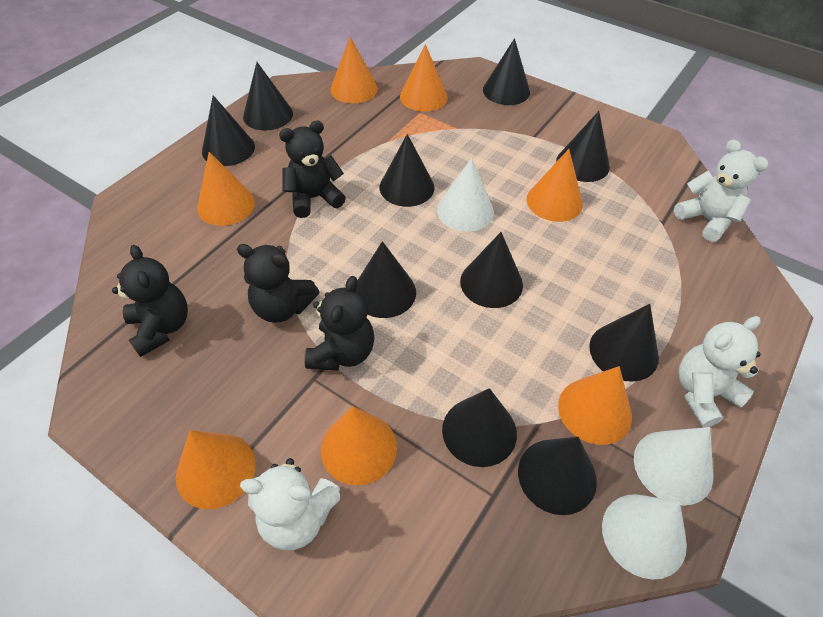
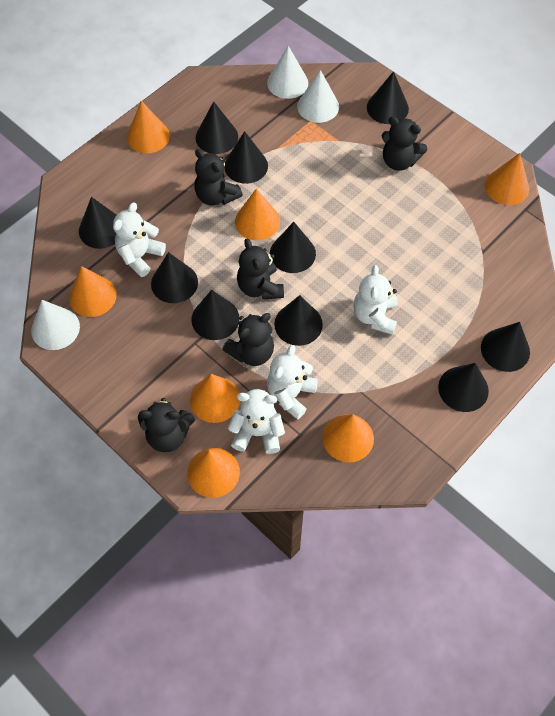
black teddy bear: 4 -> 5
white teddy bear: 3 -> 4

